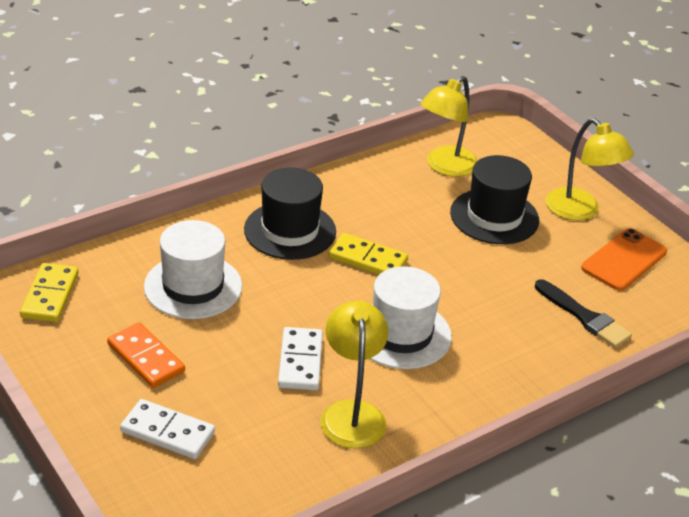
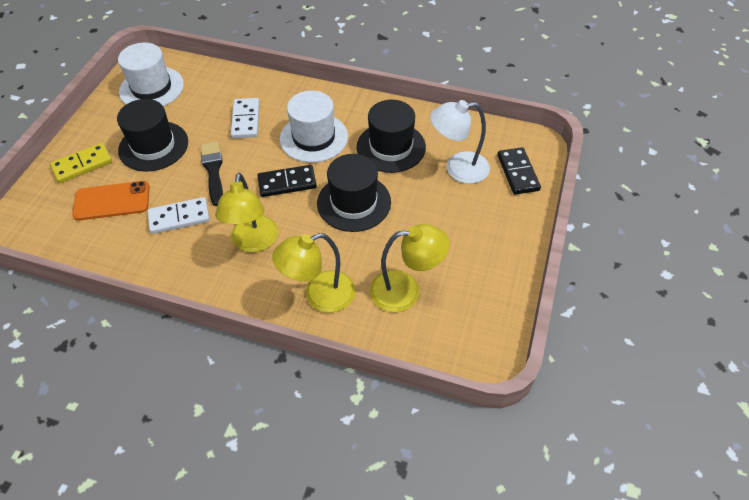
black domino: 0 -> 2
black hat: 2 -> 3
orange domino: 1 -> 0
white lamp: 0 -> 1
yellow domino: 2 -> 1

